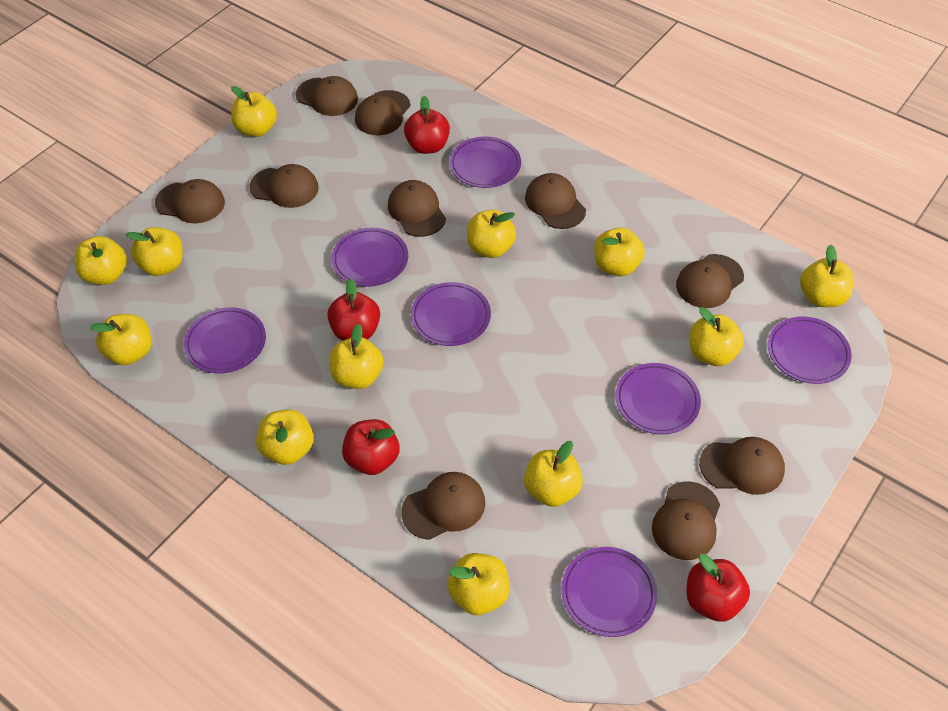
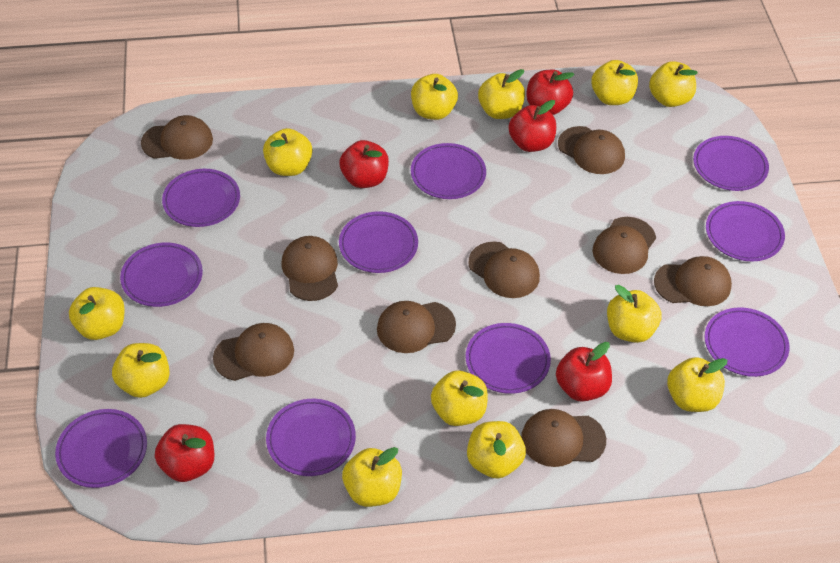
brown cap: 10 -> 9
purple plate: 7 -> 10
red apple: 4 -> 5

